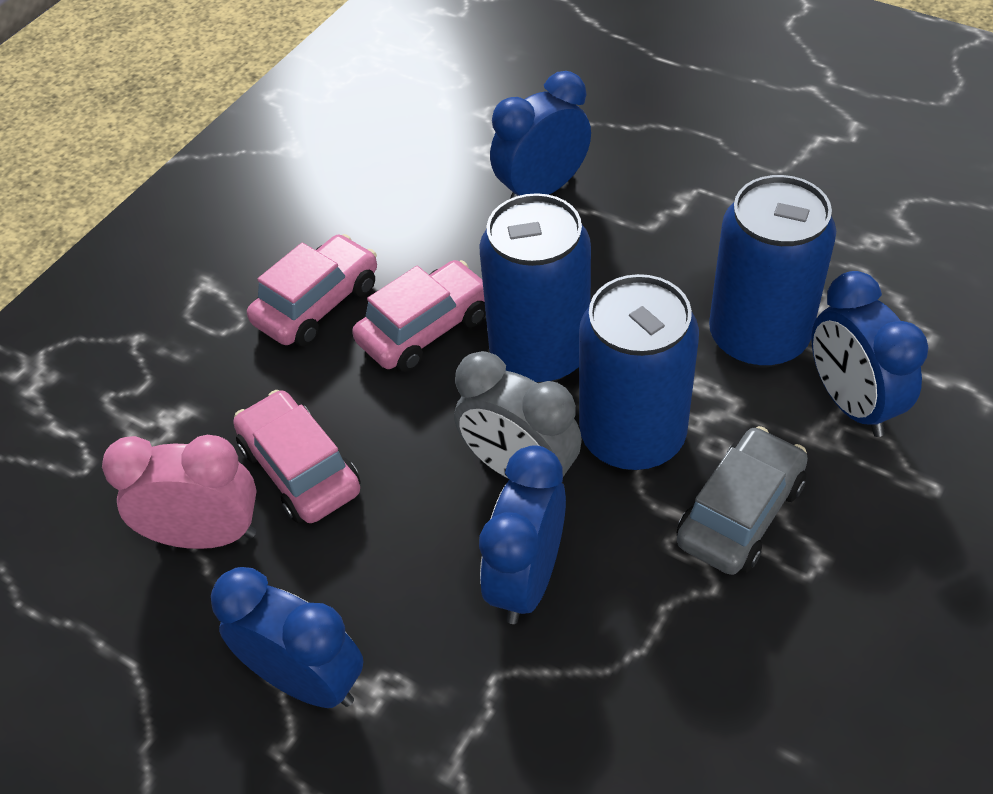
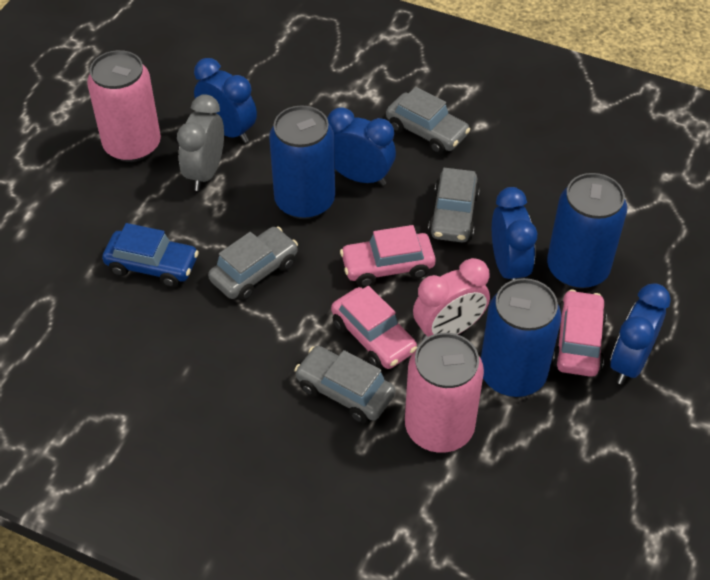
blue car: 0 -> 1
grey car: 1 -> 4
pink can: 0 -> 2

